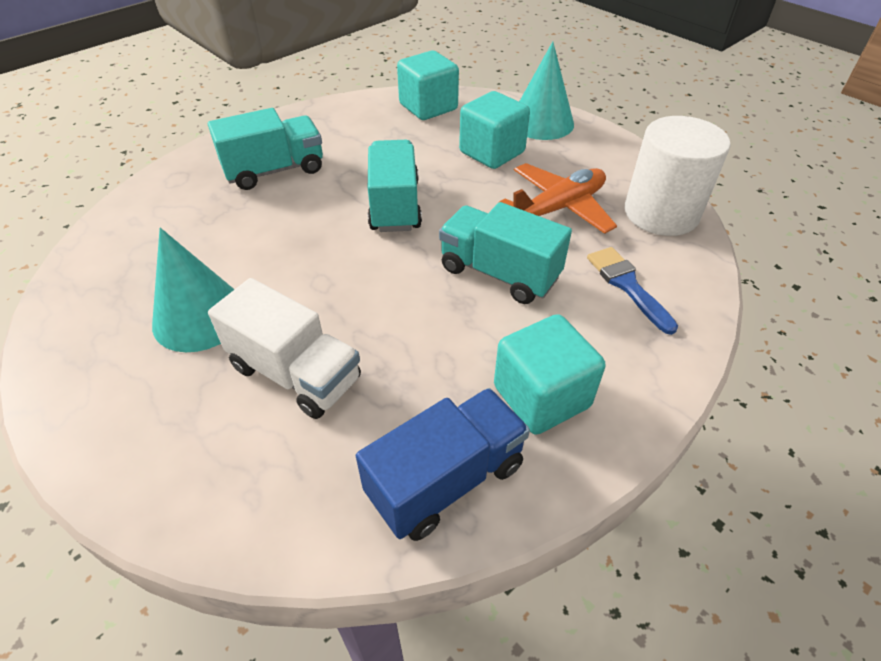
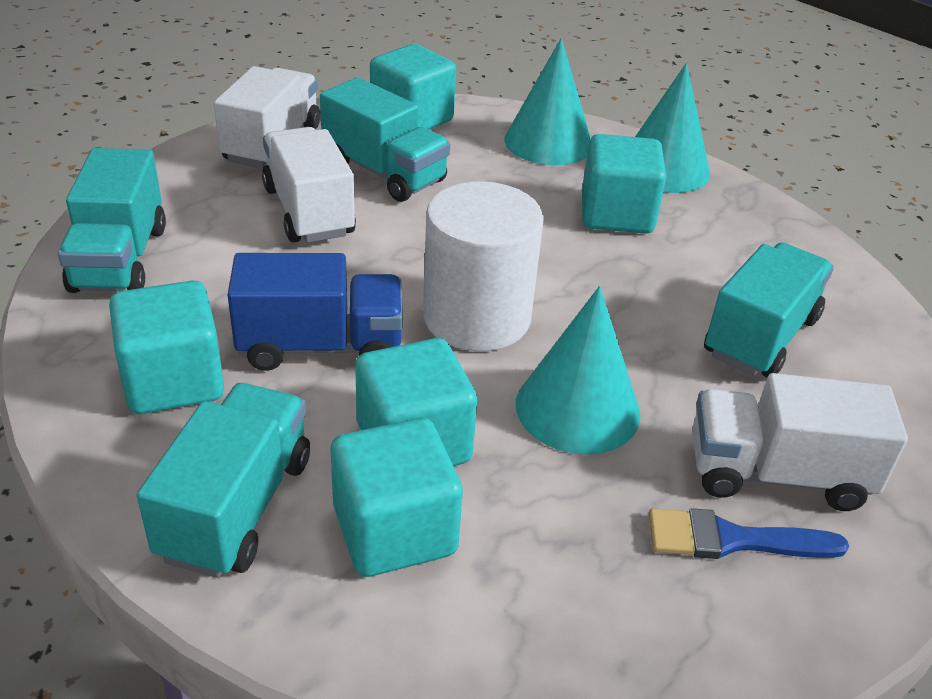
orange plane: 1 -> 0
turquoise cone: 2 -> 3
turquoise cube: 3 -> 5
turquoise truck: 3 -> 4
white truck: 1 -> 3

